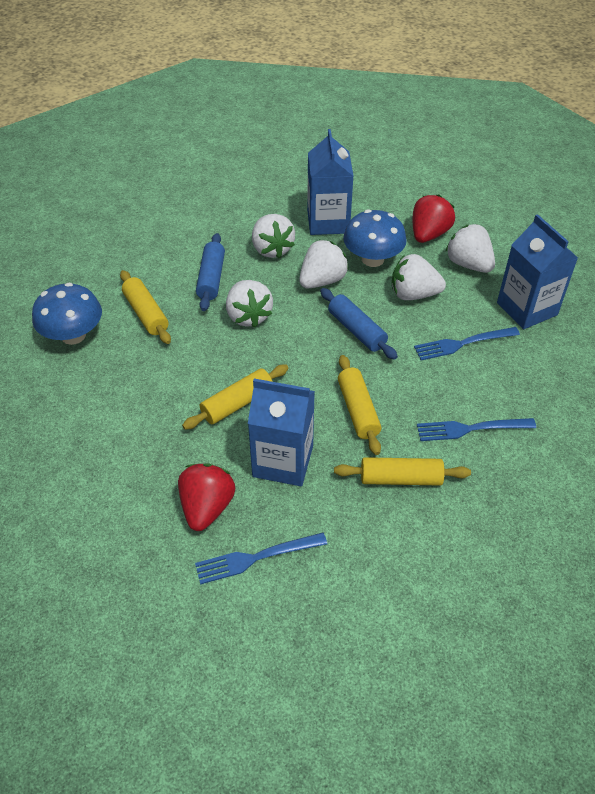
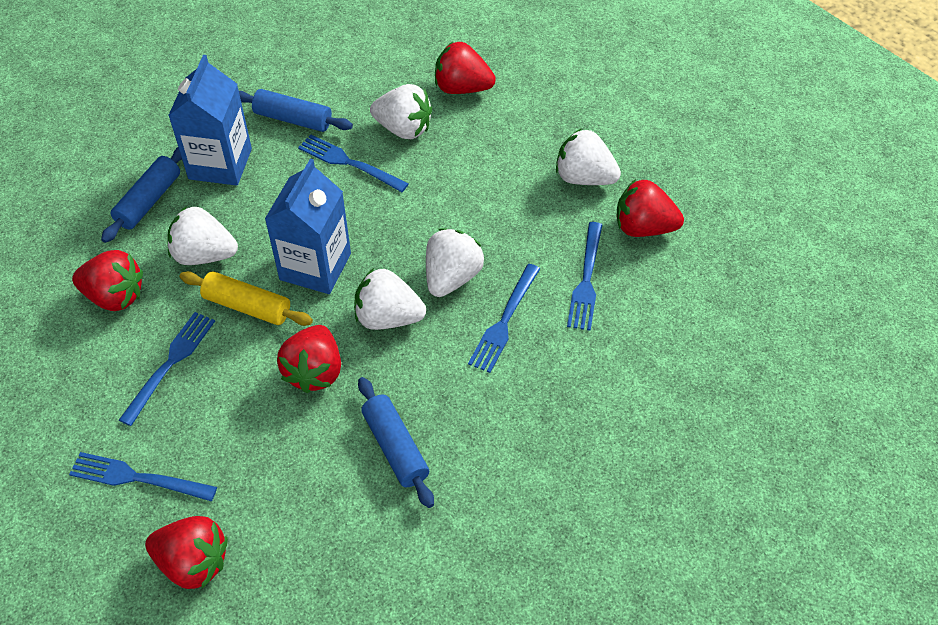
blue carton: 3 -> 2
blue fork: 3 -> 5
blue mushroom: 2 -> 0
blue rolling pin: 2 -> 3
red strawberry: 2 -> 5
yellow rolling pin: 4 -> 1

